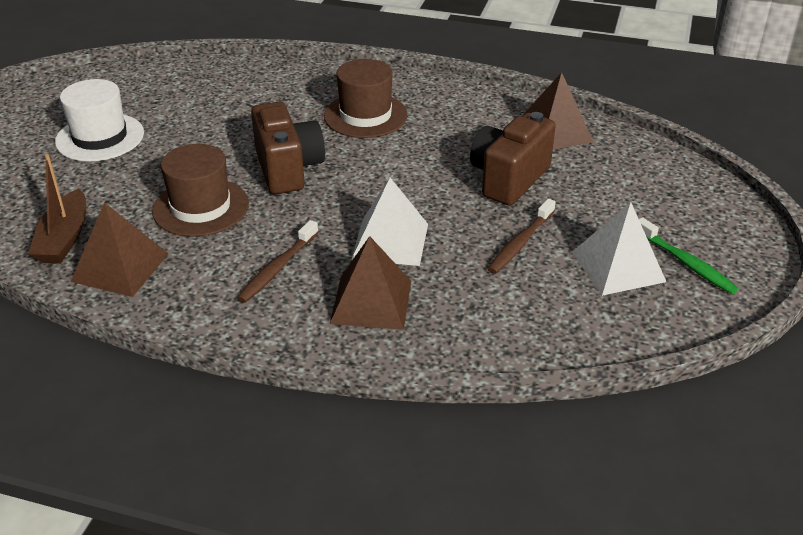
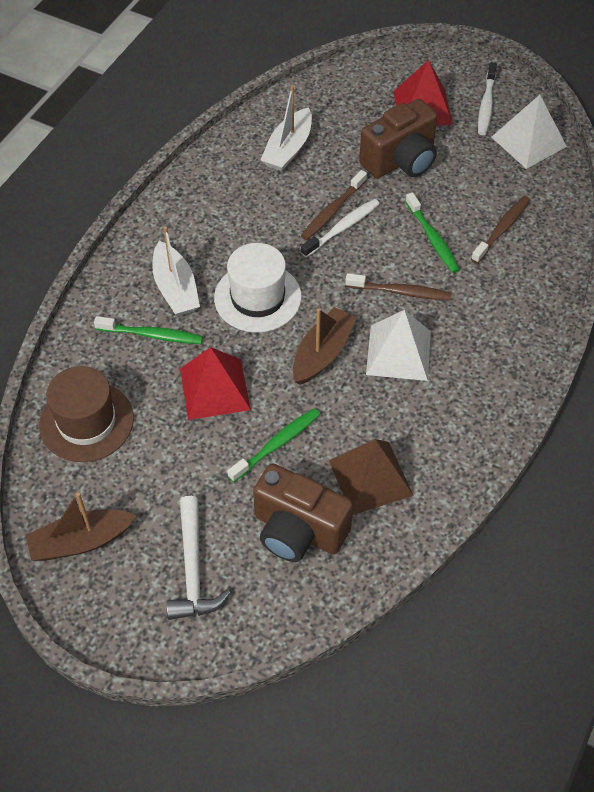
brown boat: 1 -> 2
brown hat: 2 -> 1
brown pyramid: 3 -> 1
brown toothbrush: 2 -> 3
green toothbrush: 1 -> 3
red pyramid: 0 -> 2
white boat: 0 -> 2
white hammer: 0 -> 1
white toothbrush: 0 -> 2

